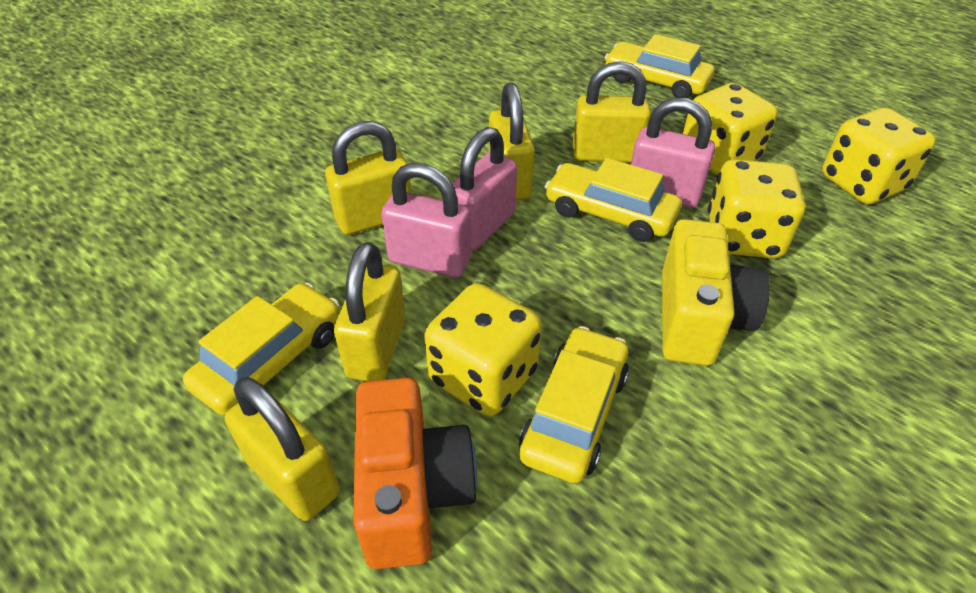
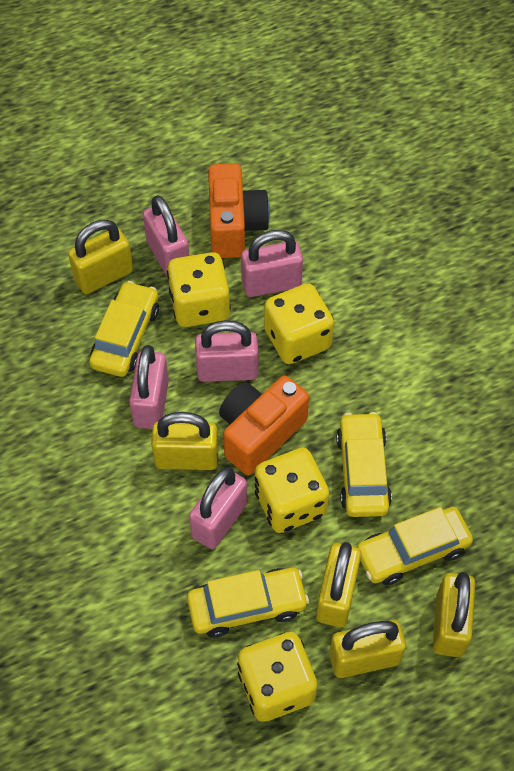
orange camera: 1 -> 2
pink padlock: 3 -> 5
yellow camera: 1 -> 0

